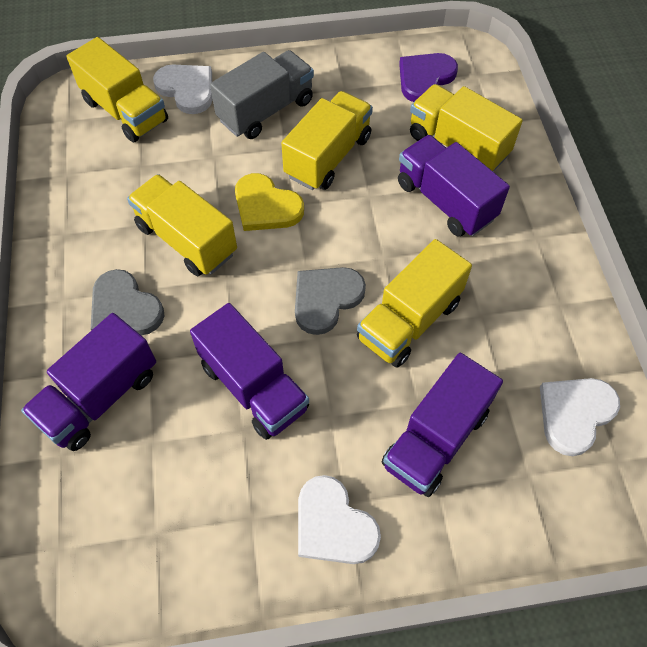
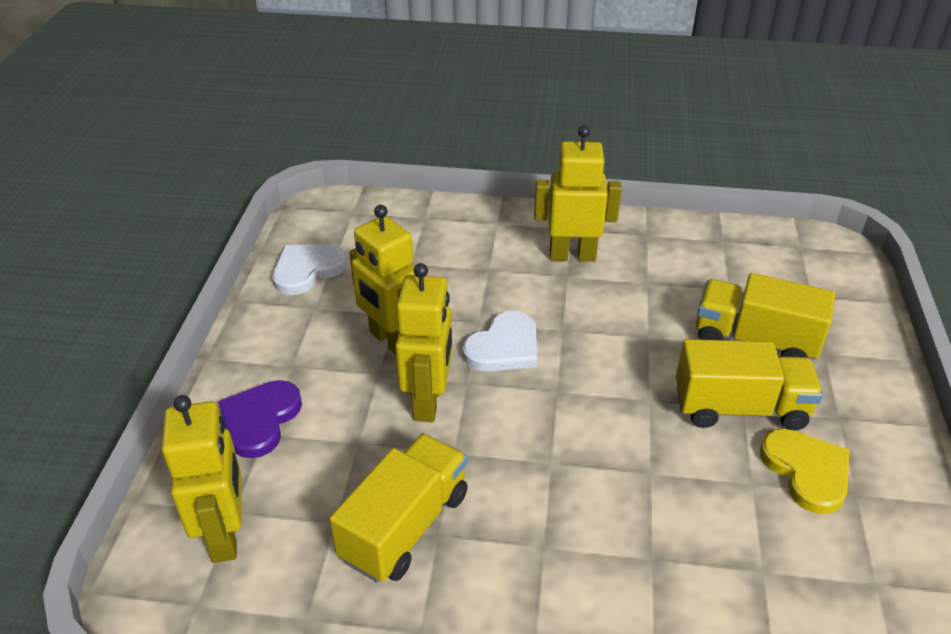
grey heart: 2 -> 0
grey truck: 1 -> 0
purple truck: 4 -> 0
white heart: 3 -> 2
yellow robot: 0 -> 4
yellow truck: 5 -> 3

